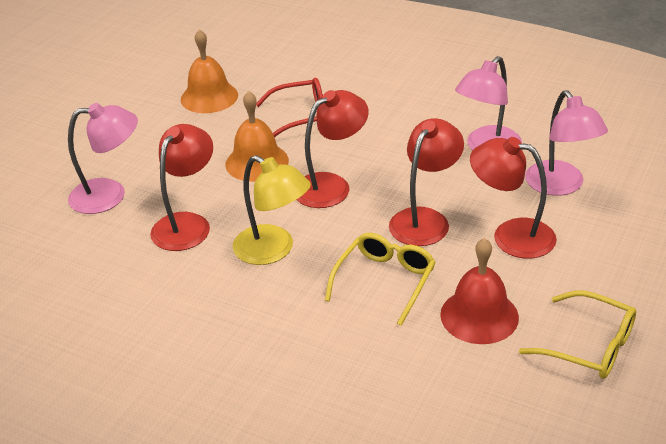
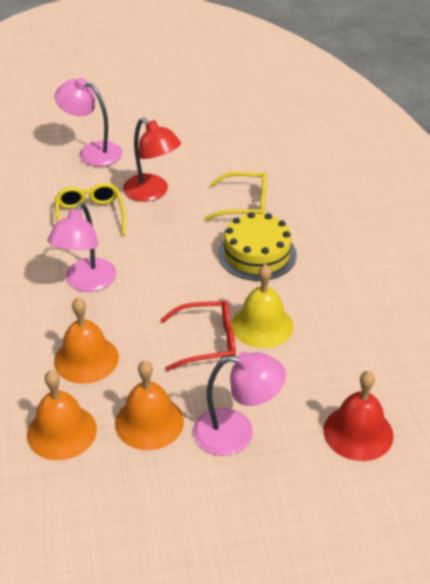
orange bell: 2 -> 3
red lamp: 4 -> 1
yellow bell: 0 -> 1
yellow cake: 0 -> 1
yellow lamp: 1 -> 0

